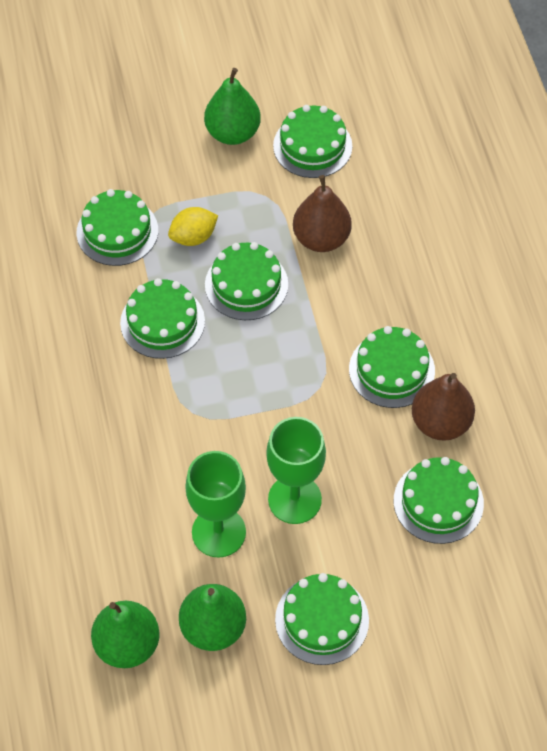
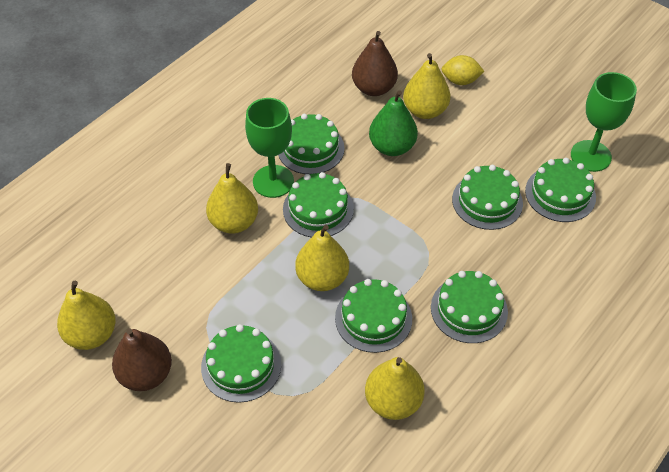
green pear: 3 -> 1
yellow pear: 0 -> 5

